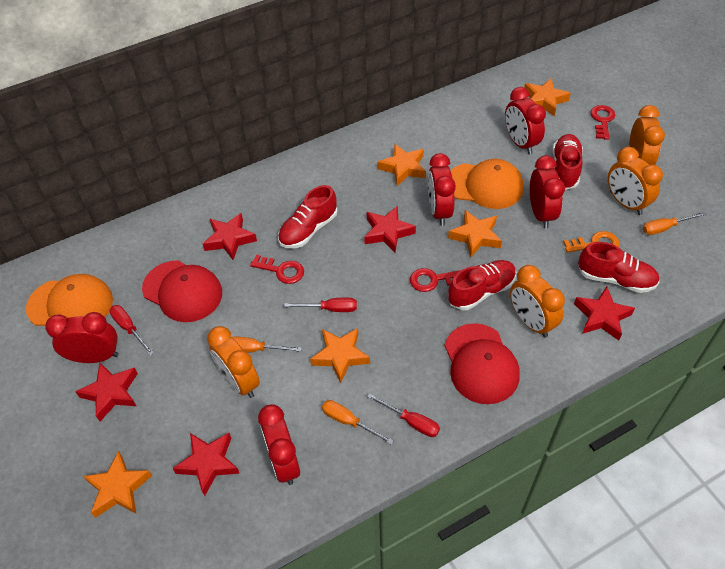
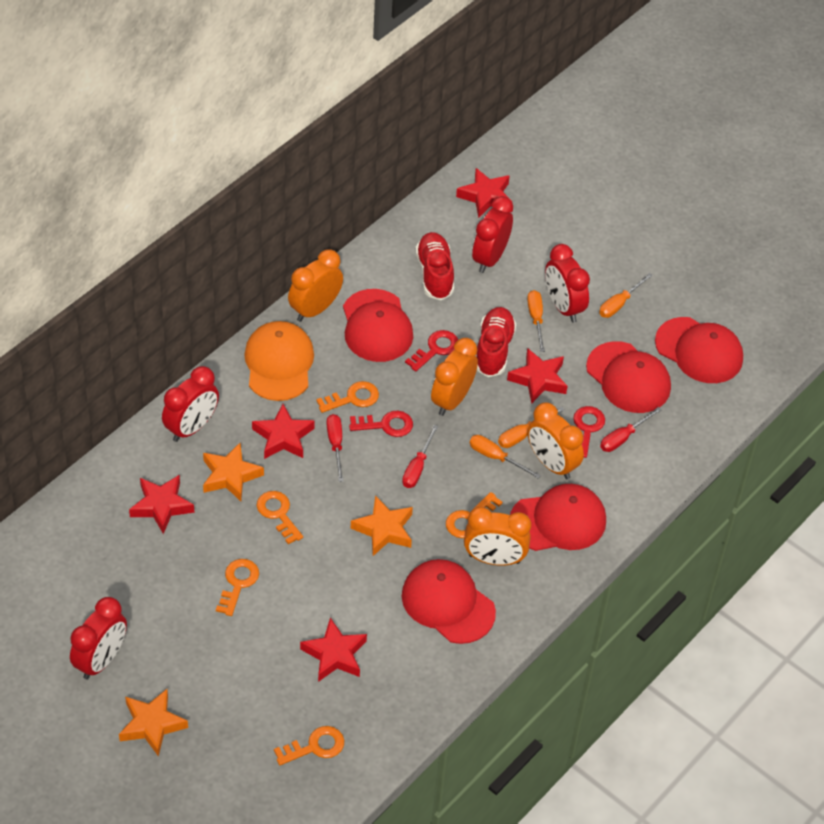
orange cap: 2 -> 1
orange key: 1 -> 5
orange screwdriver: 3 -> 4
orange star: 5 -> 3
red cap: 2 -> 5
red clock: 5 -> 4
red shoe: 4 -> 2

